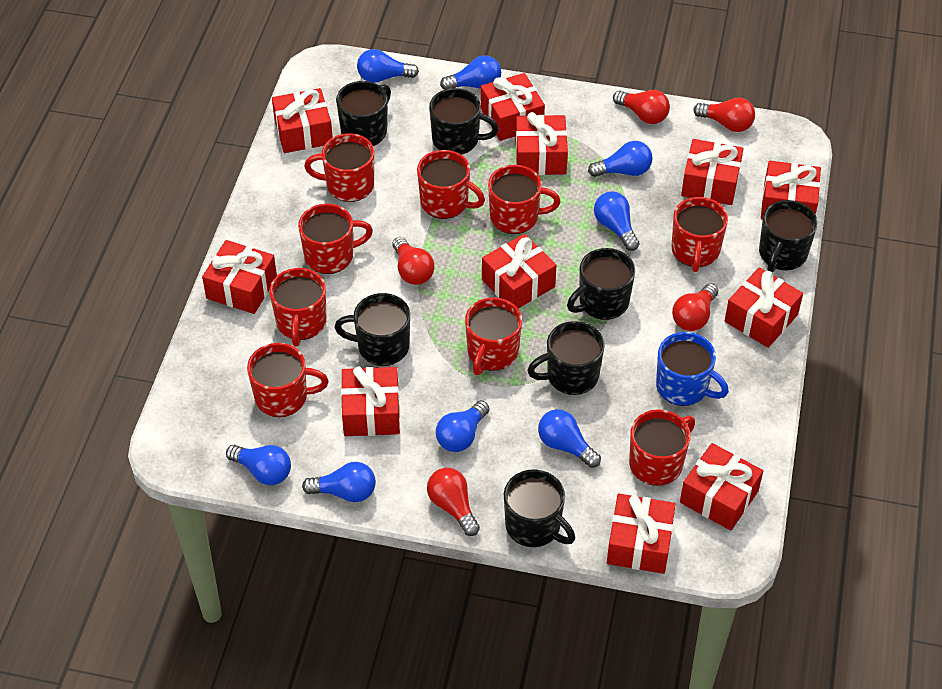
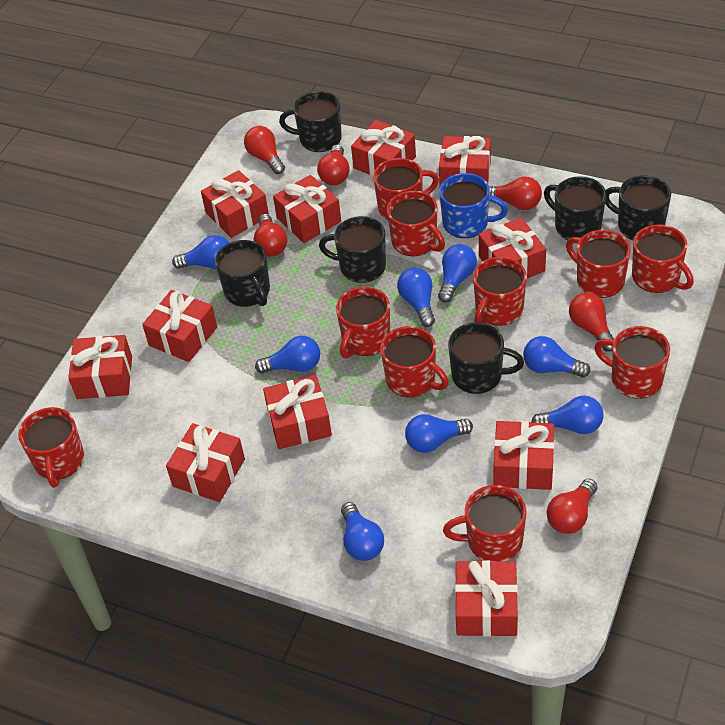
black mug: 7 -> 6
red light bulb: 5 -> 6
red mug: 9 -> 10

